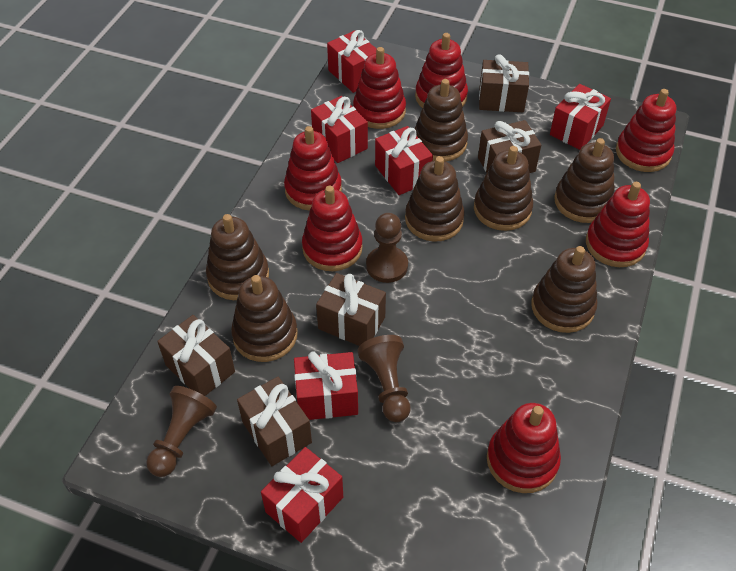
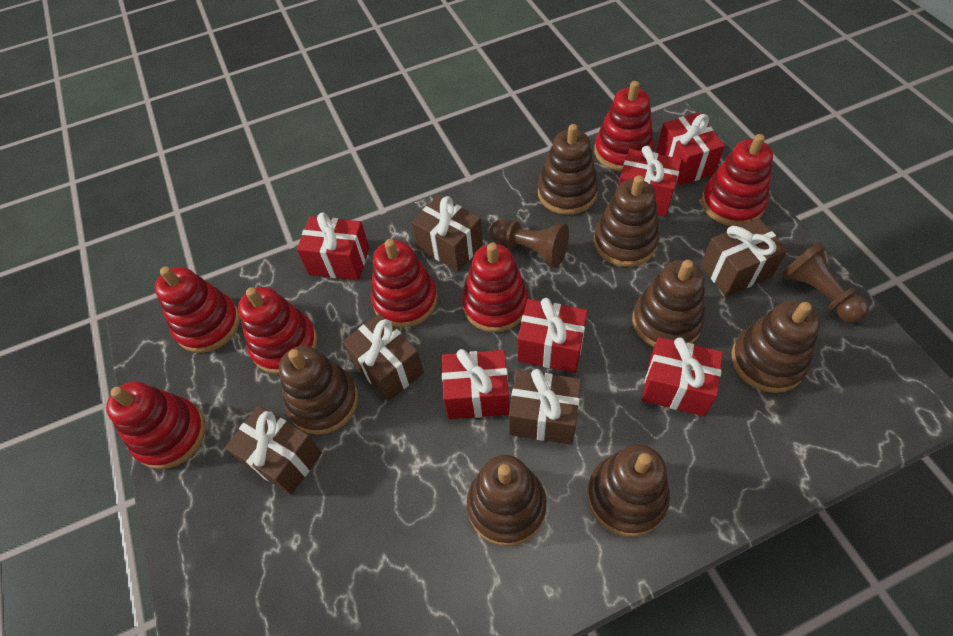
brown pawn: 3 -> 2

